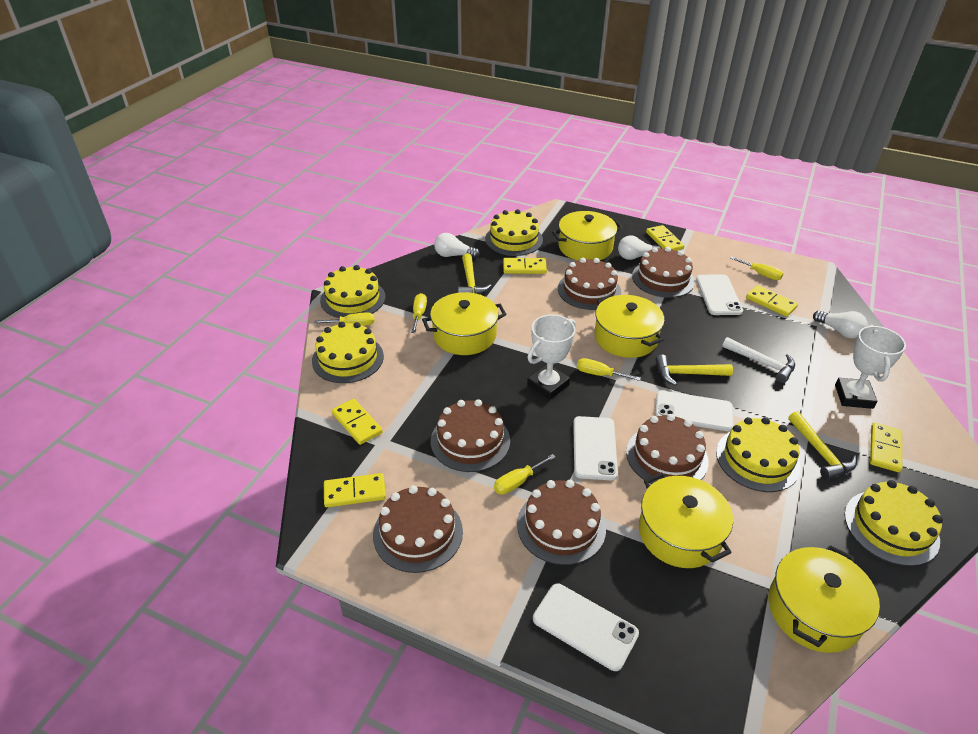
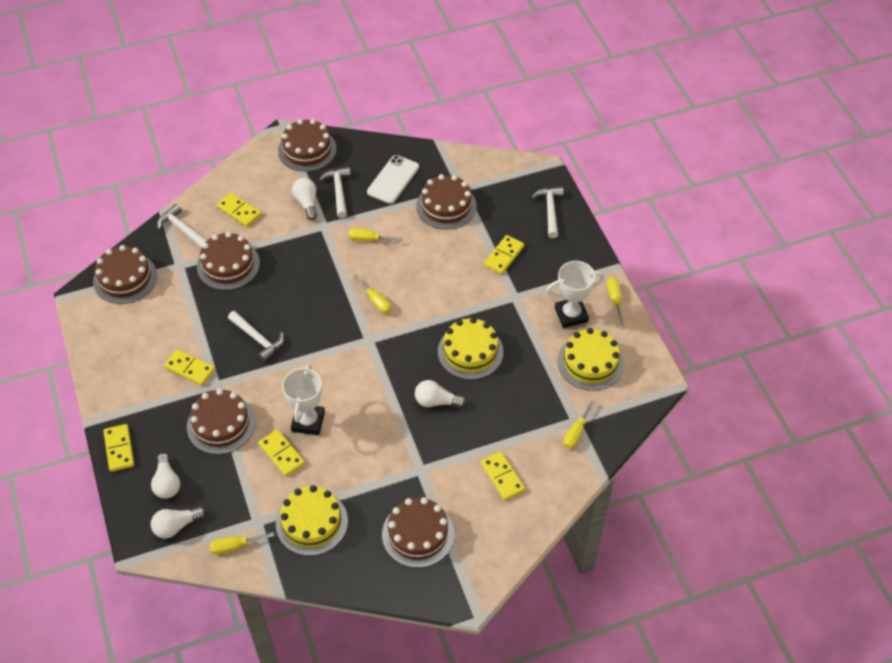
white hammer: 1 -> 4
white light bulb: 3 -> 4
white phone: 4 -> 1
yellow cake: 5 -> 3
yellow hammer: 3 -> 0
yellow pot: 5 -> 0

